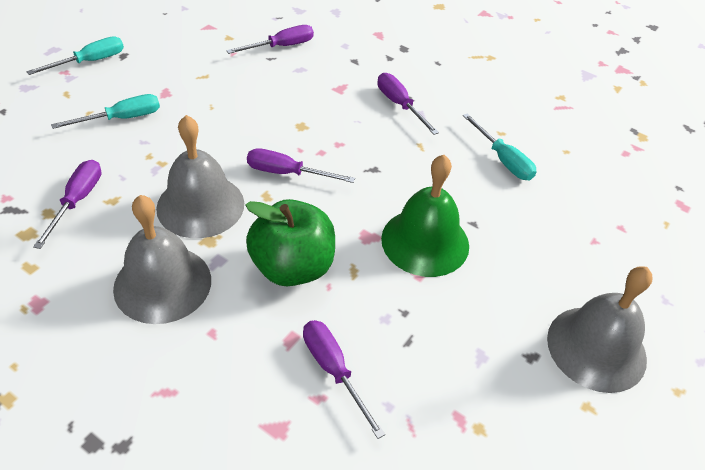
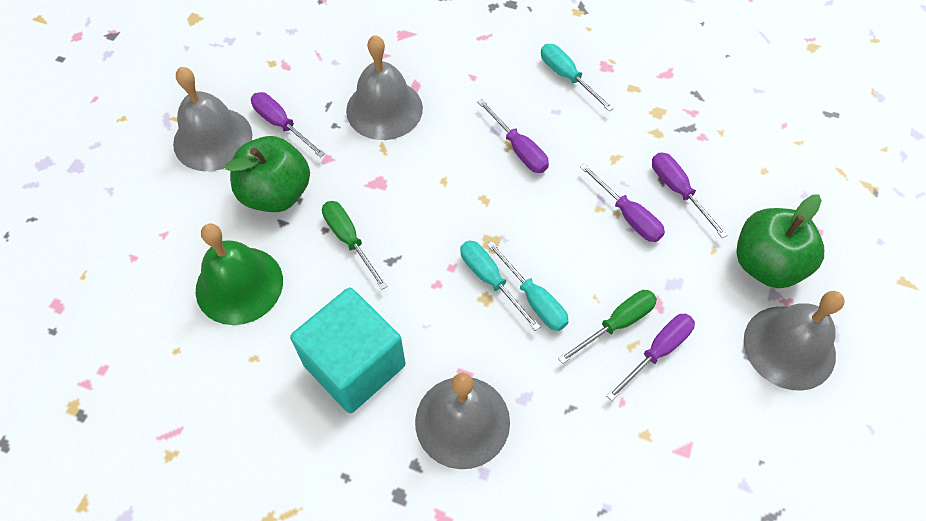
green apple: 1 -> 2
green screwdriver: 0 -> 2
grey bell: 3 -> 4
turquoise cube: 0 -> 1

